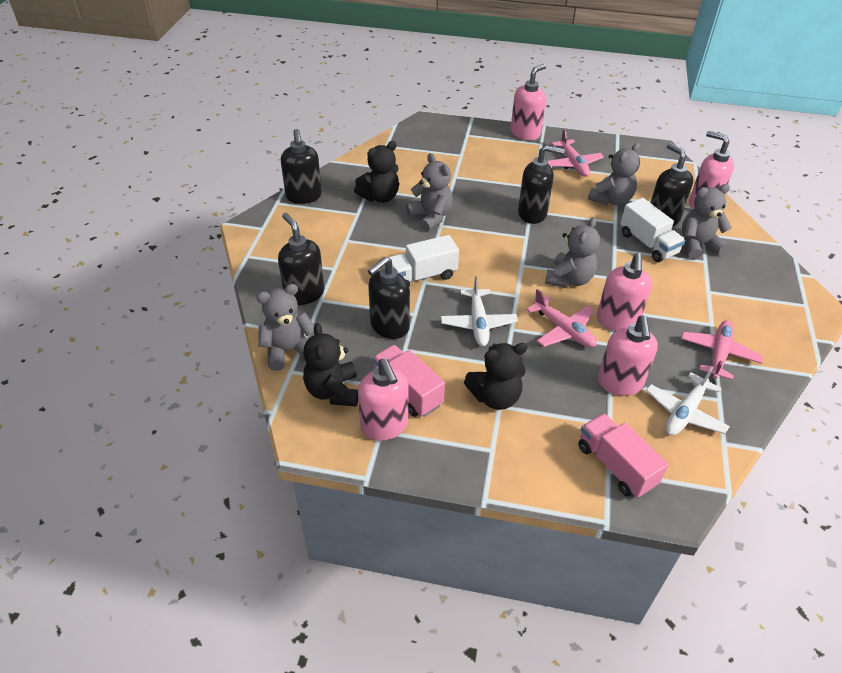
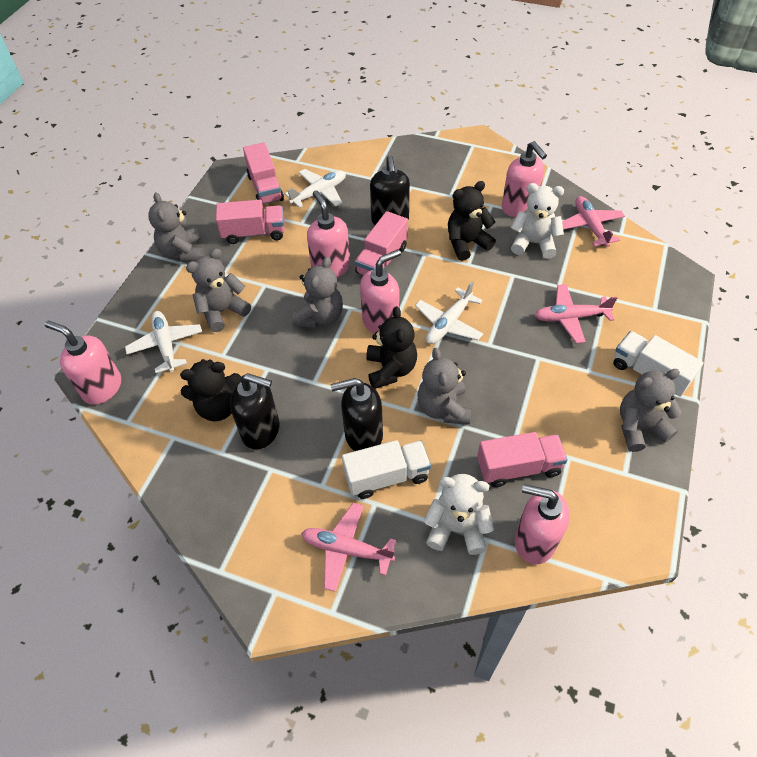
black soap dispenser: 5 -> 3
pink truck: 2 -> 4
white plane: 2 -> 3
white teddy bear: 0 -> 2

